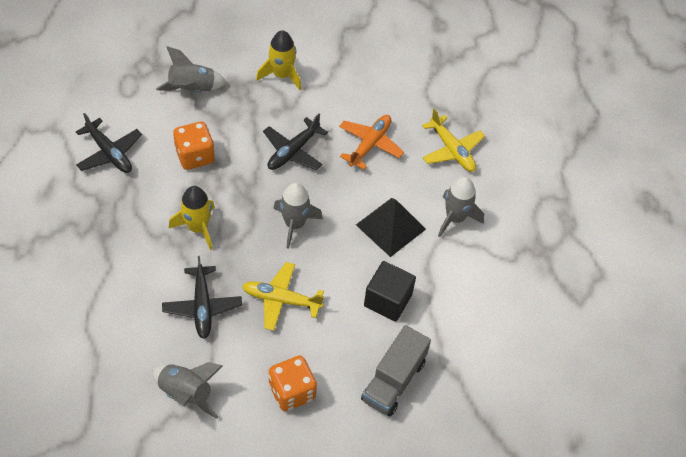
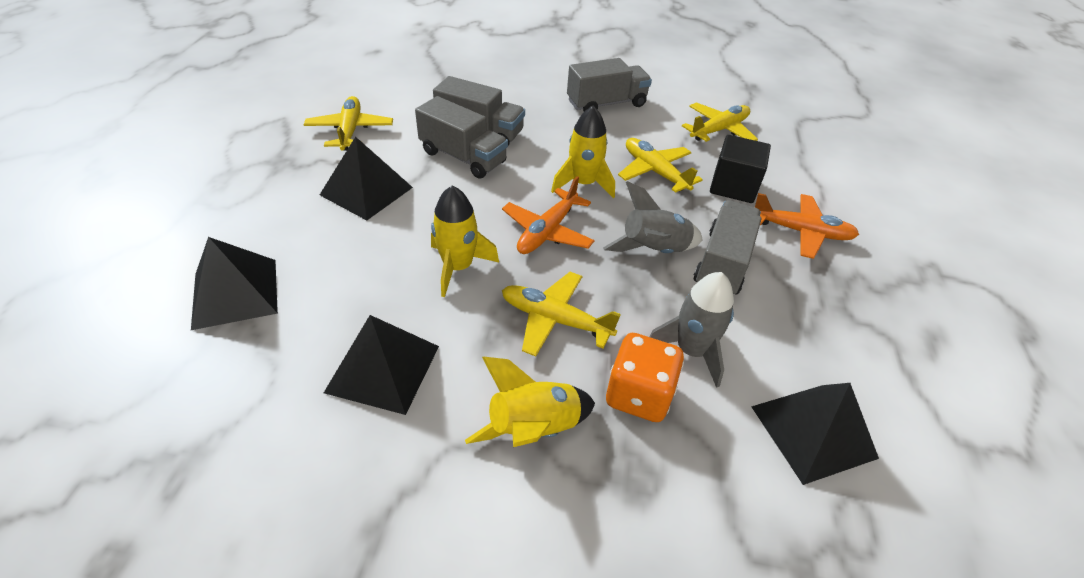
black plane: 3 -> 0
black pyramid: 1 -> 4
grey rocket: 4 -> 2
grey truck: 1 -> 4
orange dice: 2 -> 1
orange plane: 1 -> 2
yellow plane: 2 -> 4
yellow rocket: 2 -> 3

